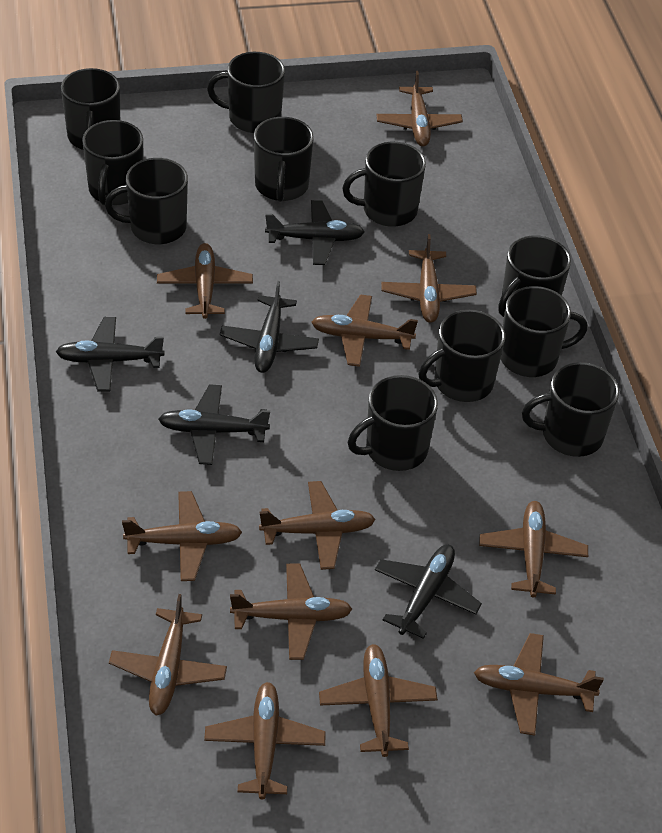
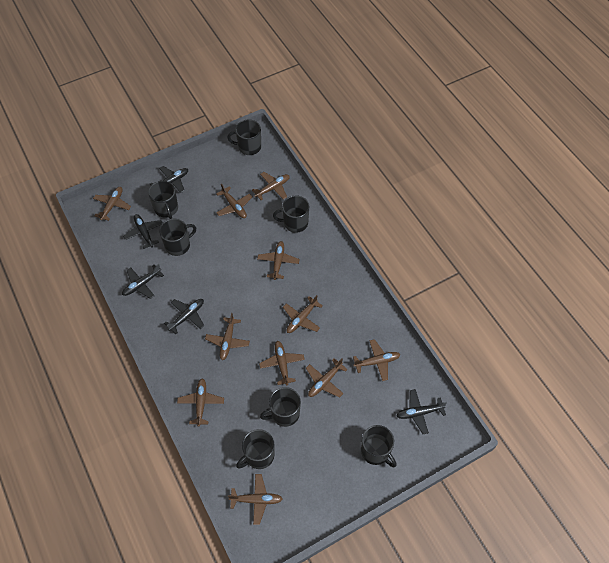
black mug: 11 -> 7
brown plane: 12 -> 11

